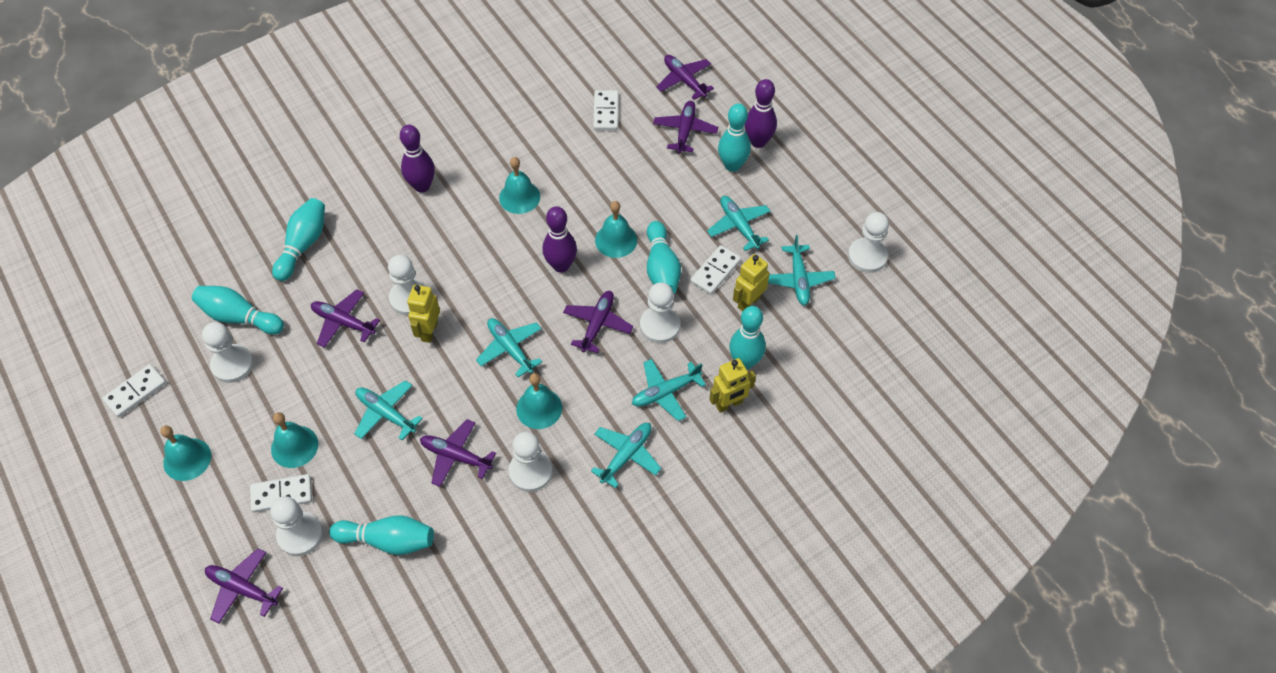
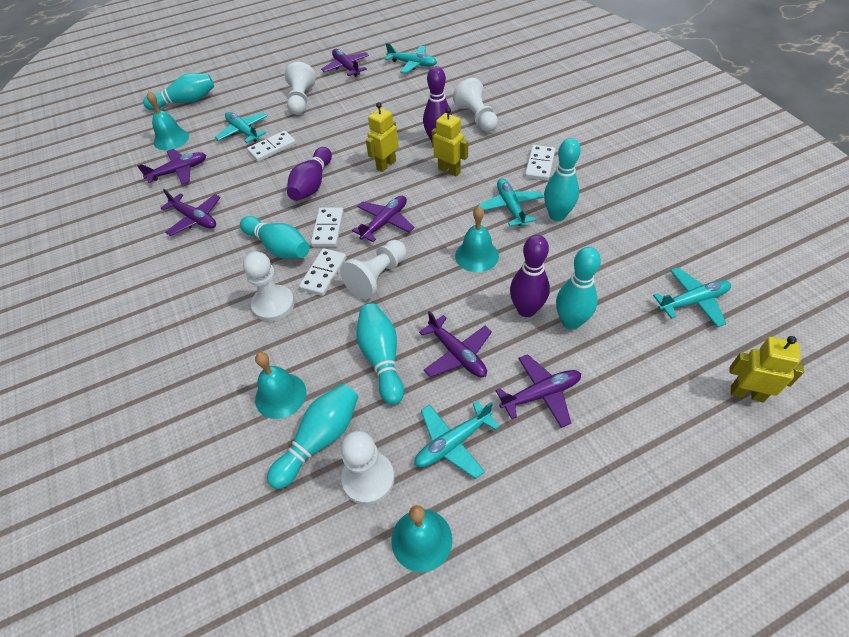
turquoise bell: 5 -> 4
turquoise plane: 6 -> 5
white pawn: 6 -> 5

